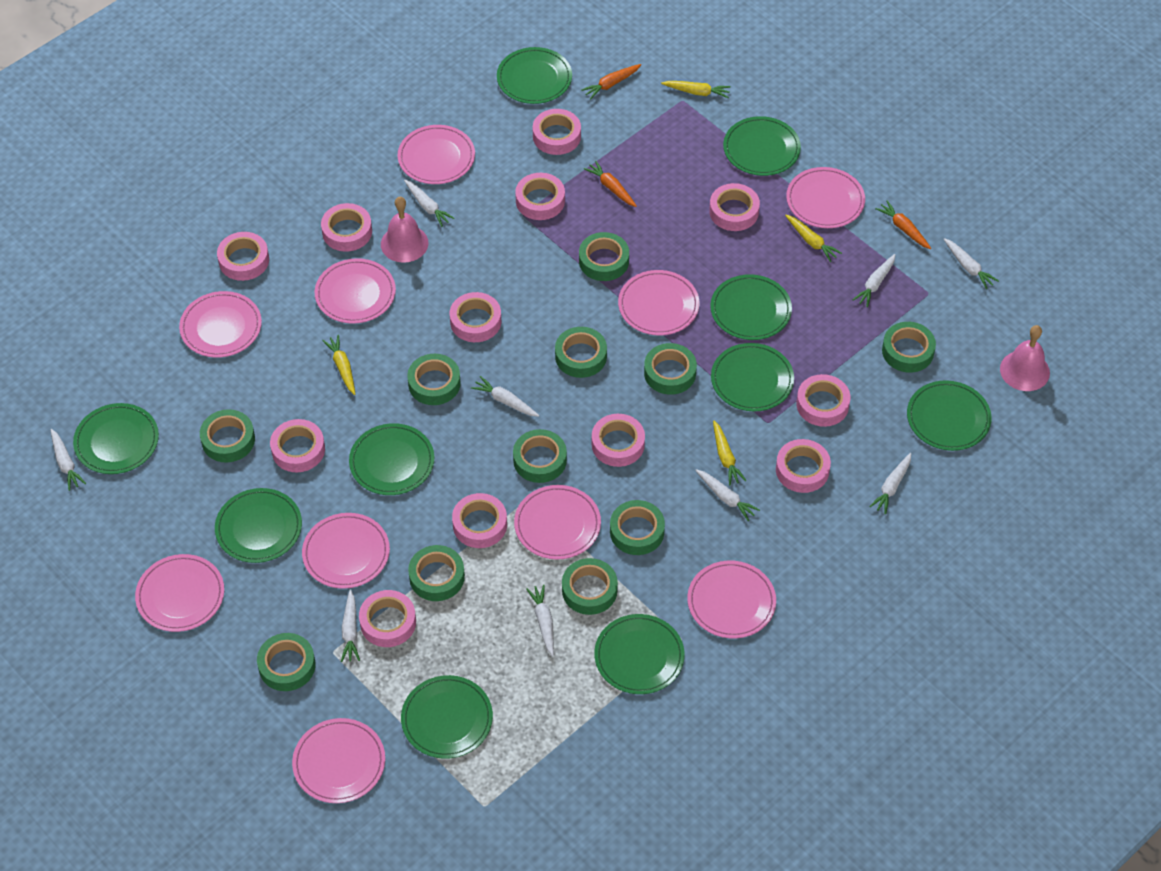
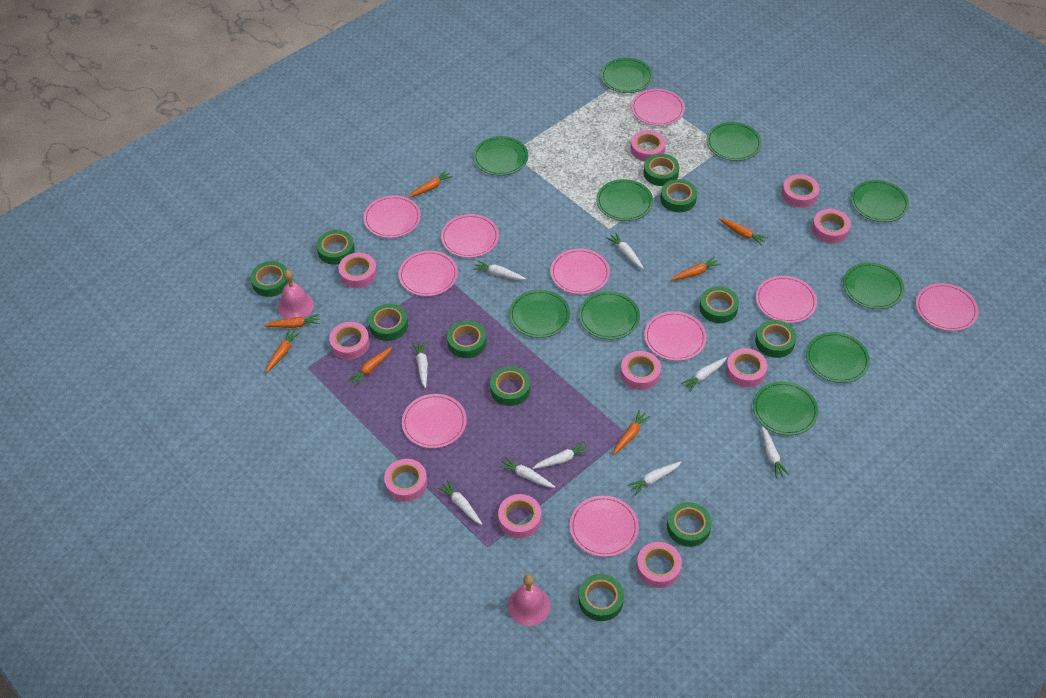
orange carrot: 3 -> 7
pink tape: 12 -> 10
yellow carrot: 4 -> 0

